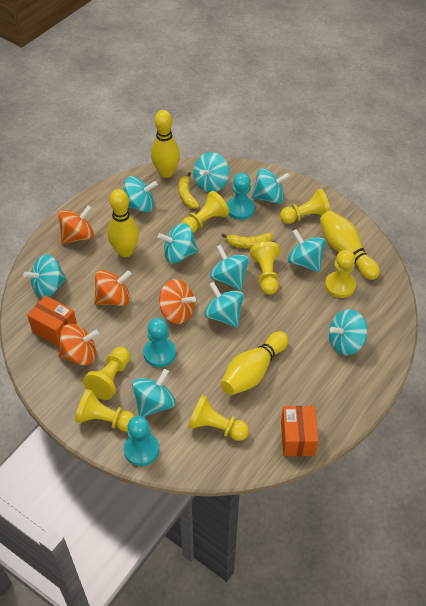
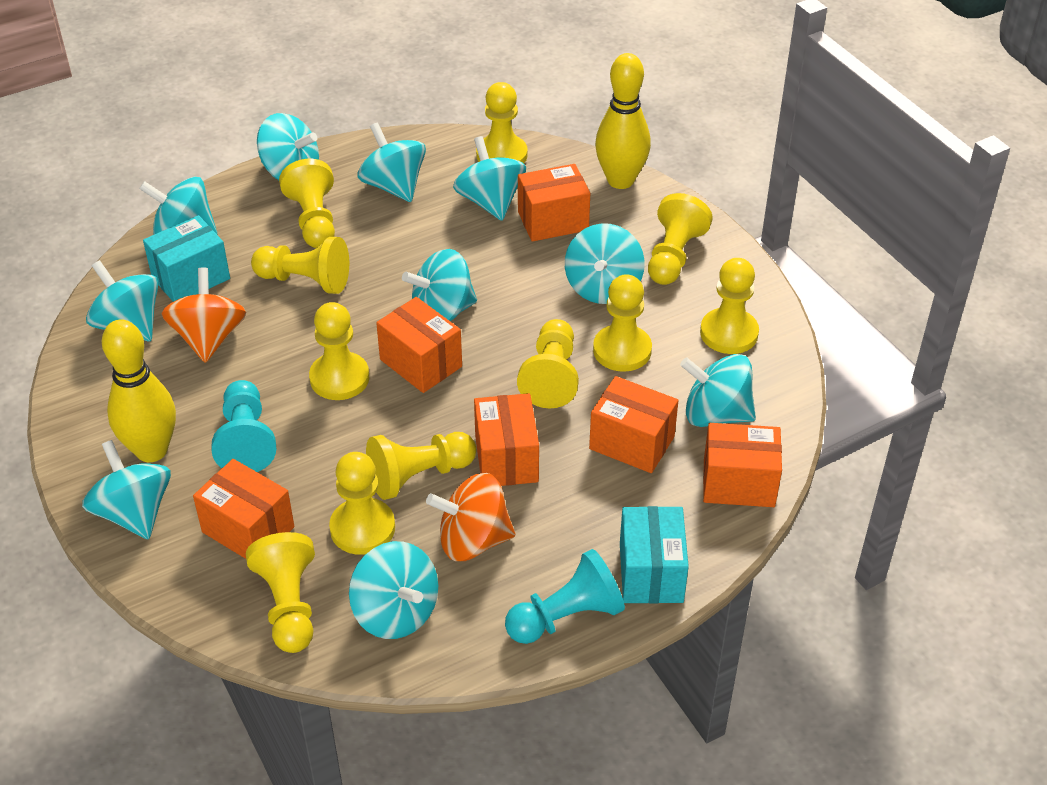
orange box: 2 -> 6
orange spinning top: 4 -> 2
turquoise box: 0 -> 2
turquoise pawn: 3 -> 2
yellow banana: 2 -> 0
yellow bowling pin: 4 -> 2
yellow pawn: 7 -> 11

